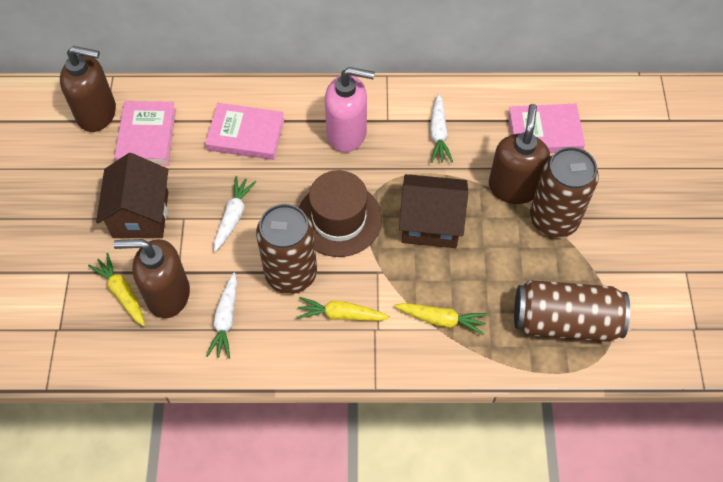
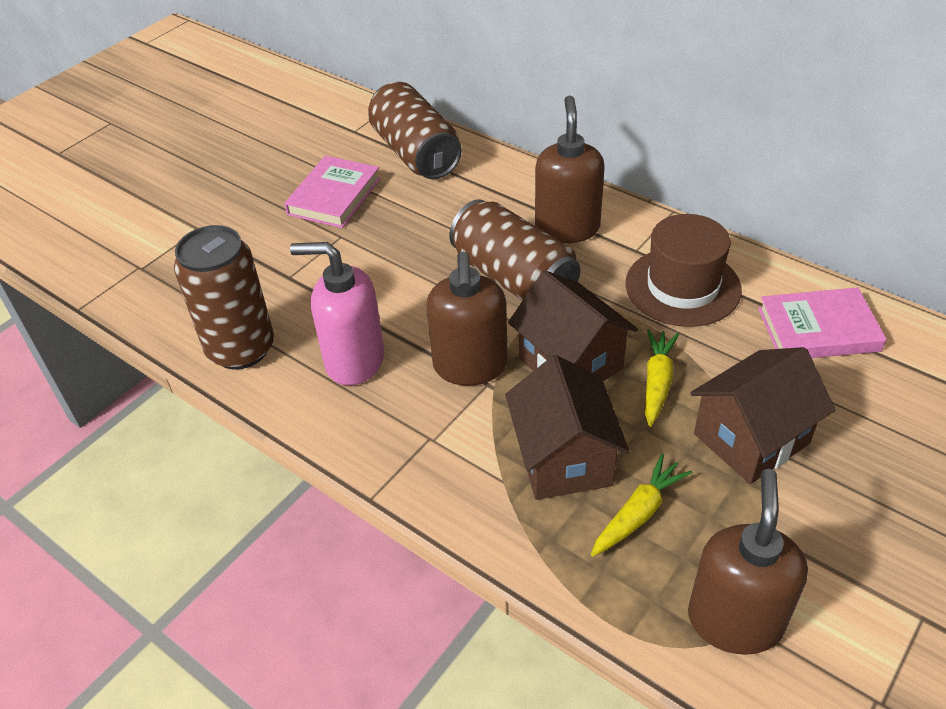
brown house: 2 -> 3
pink book: 3 -> 2
white carrot: 3 -> 0
yellow carrot: 3 -> 2

